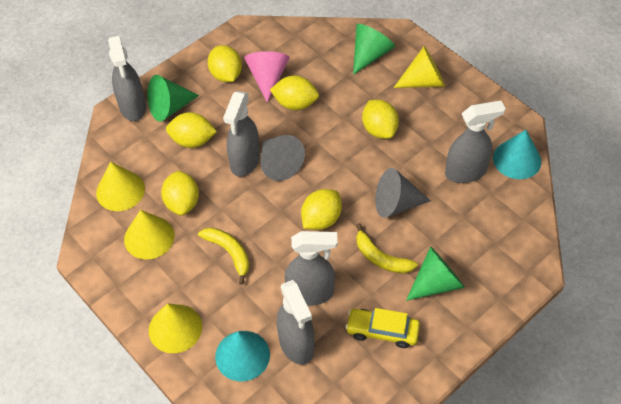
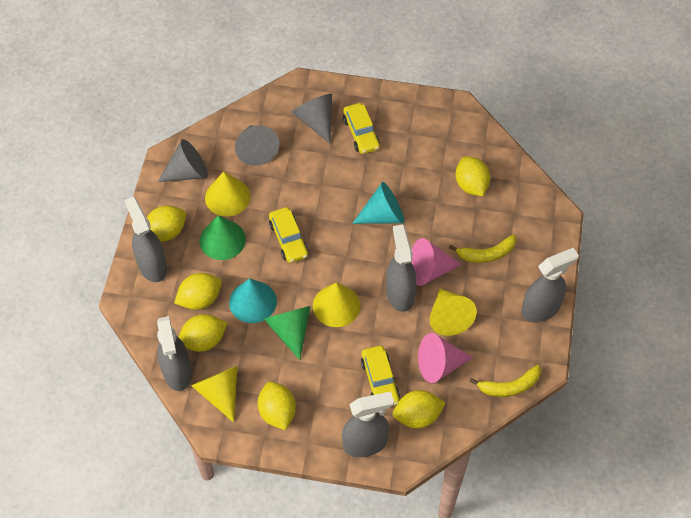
green cone: 3 -> 2
grey cone: 2 -> 3
pink cone: 1 -> 2
yellow car: 1 -> 3

